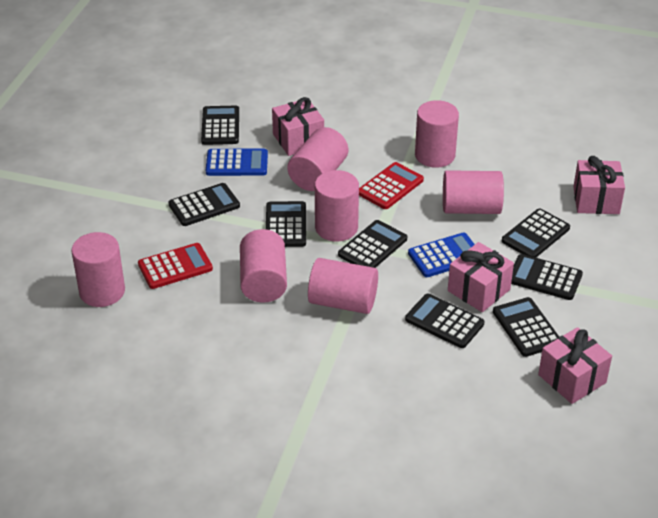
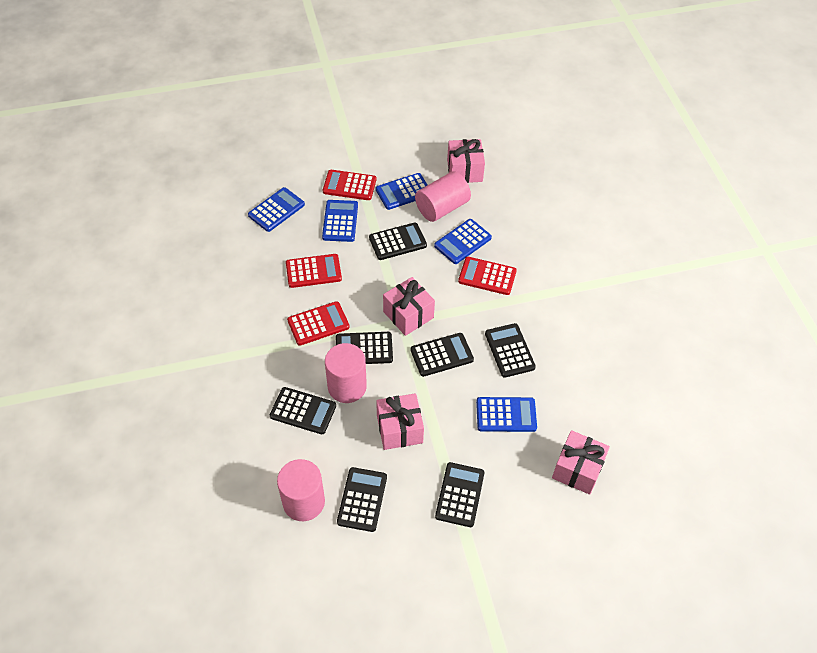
black calculator: 8 -> 7
blue calculator: 2 -> 5
pink cylinder: 7 -> 3
red calculator: 2 -> 4

